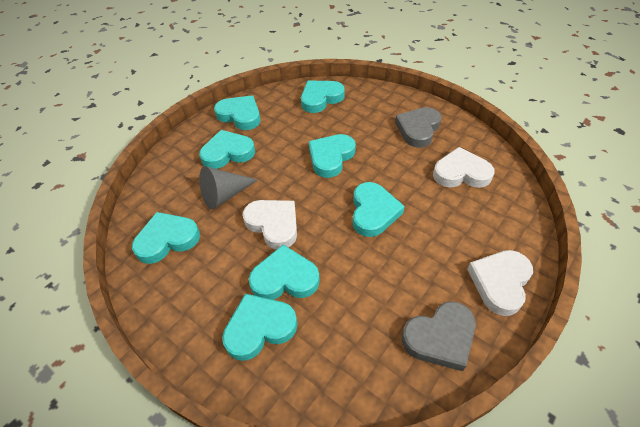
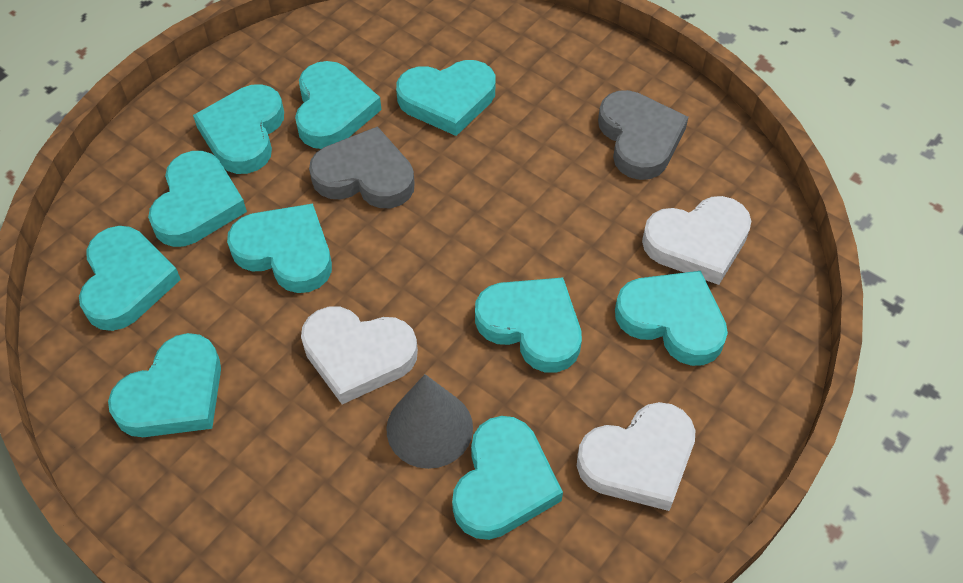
turquoise heart: 8 -> 10

